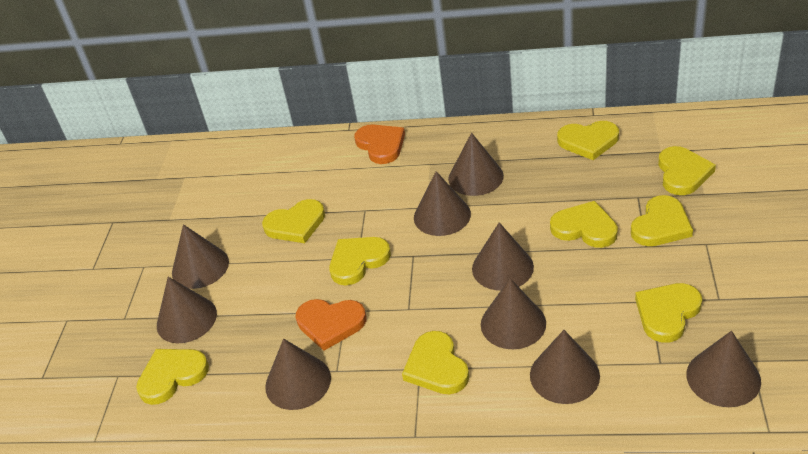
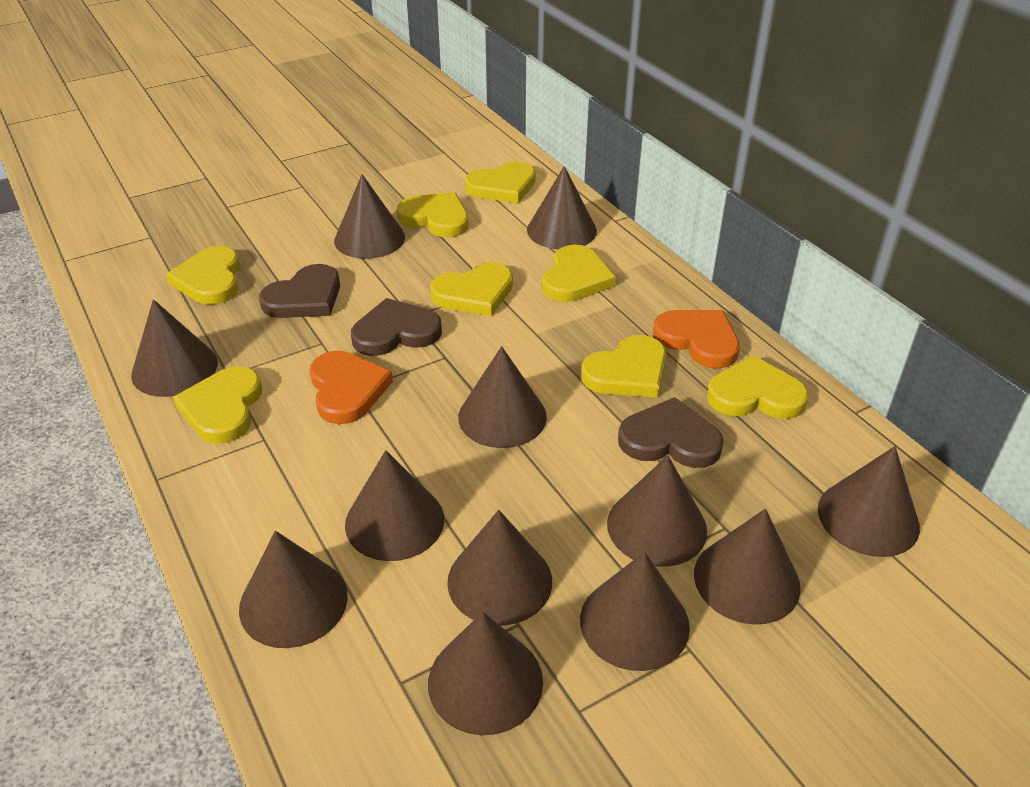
brown cone: 9 -> 12
brown heart: 0 -> 3
yellow heart: 9 -> 8

